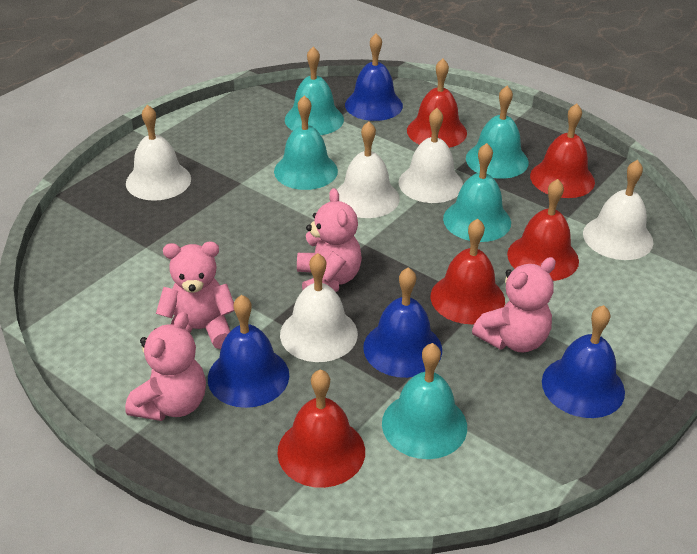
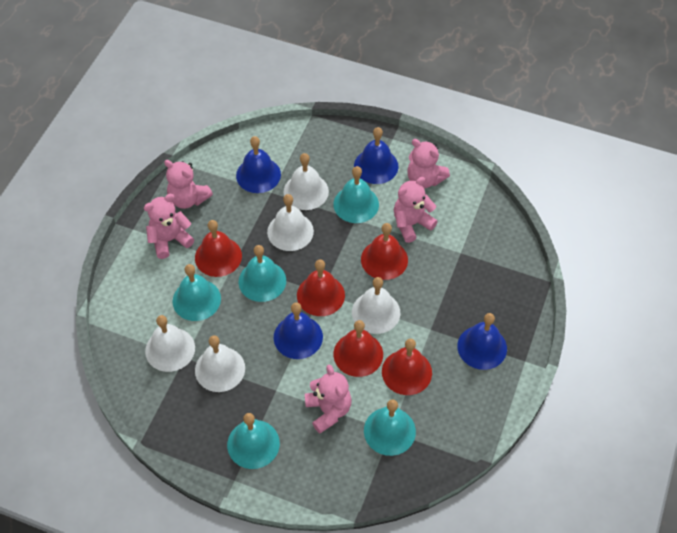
pink teddy bear: 4 -> 5

